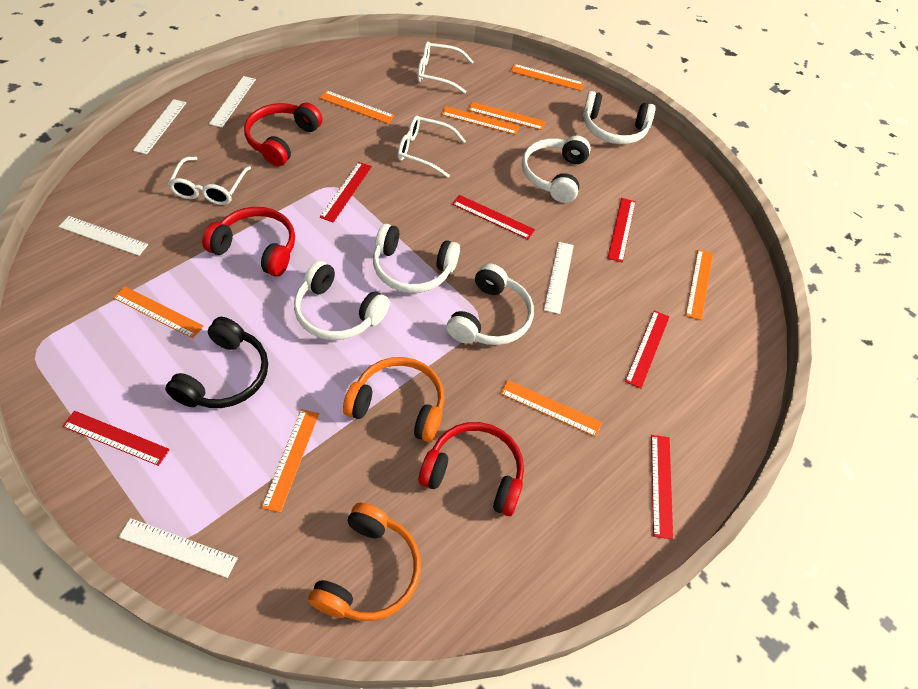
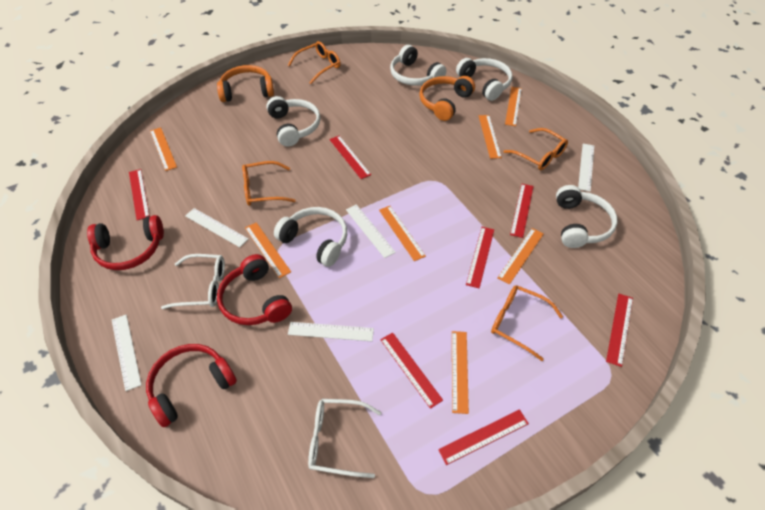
black headphones: 1 -> 0
orange glasses: 0 -> 4
orange ruler: 8 -> 7
red ruler: 6 -> 7
white glasses: 3 -> 2

